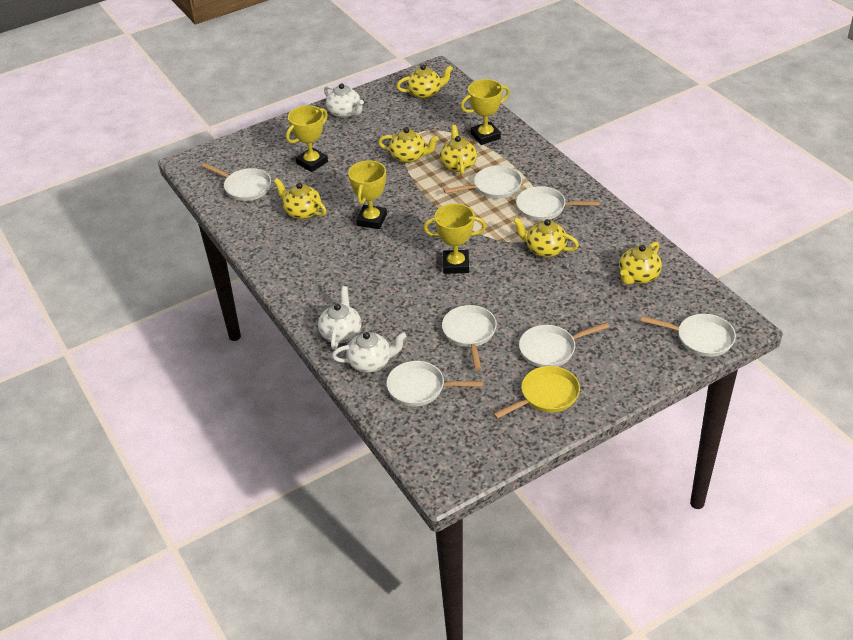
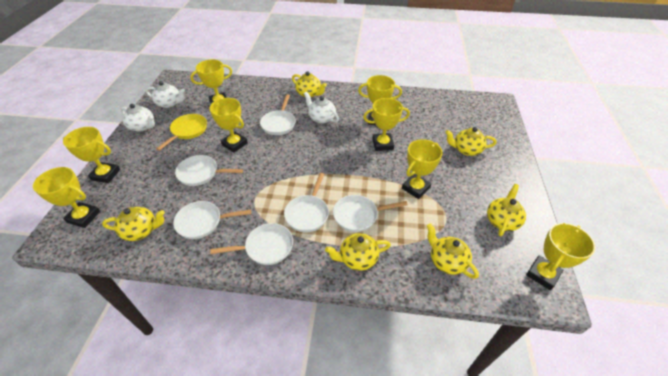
white pan: 7 -> 6
yellow trophy: 4 -> 8

